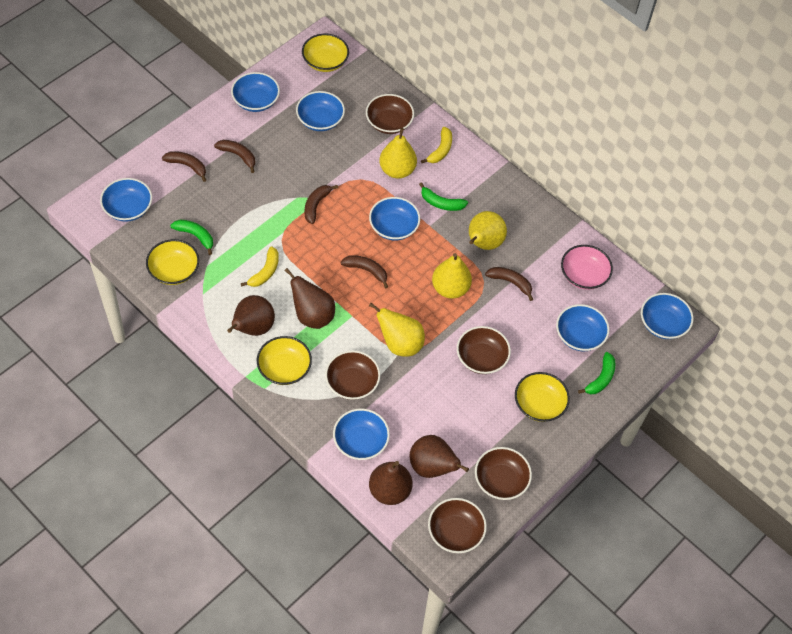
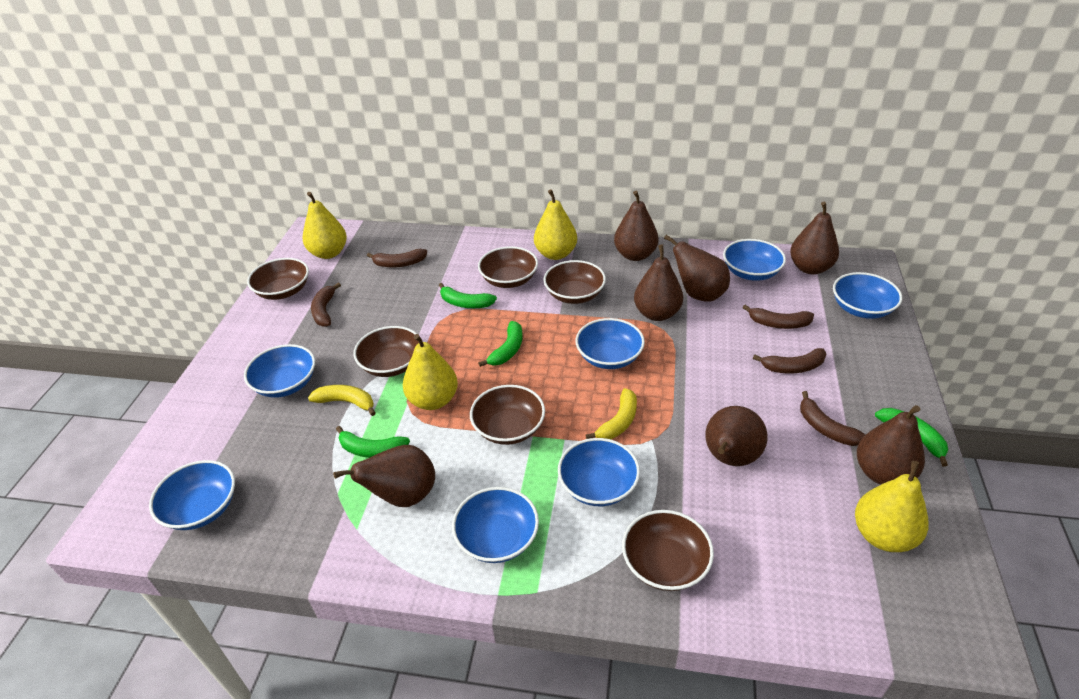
brown bowl: 5 -> 6
brown pear: 4 -> 7
green banana: 3 -> 4
pink bowl: 1 -> 0
yellow bowl: 4 -> 0

